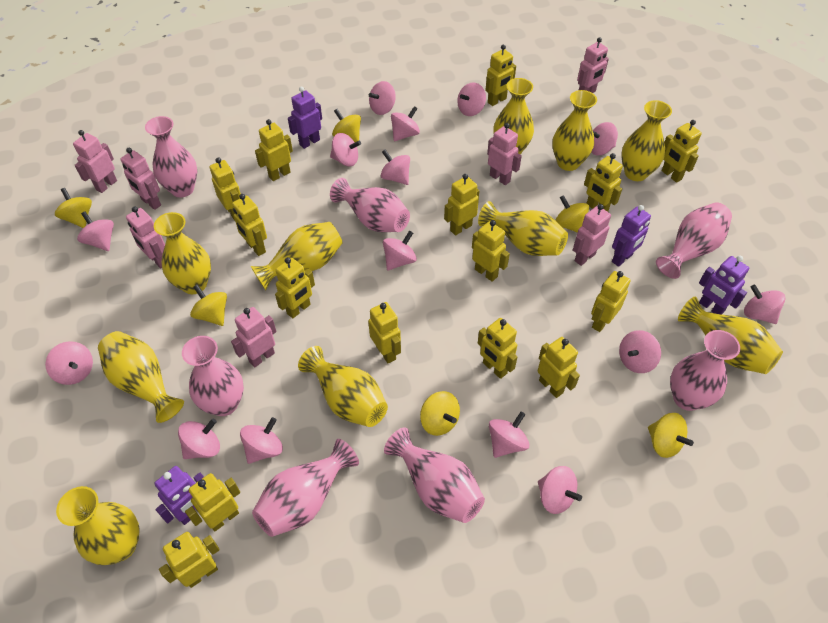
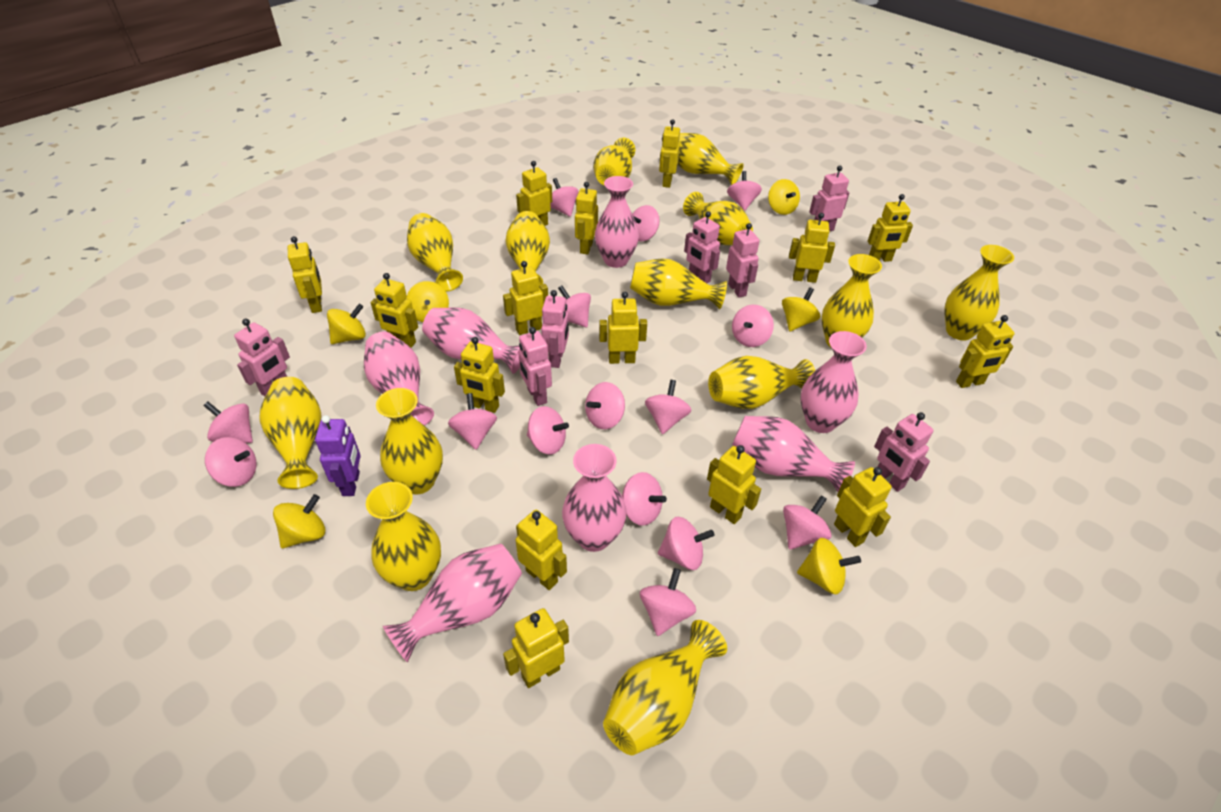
purple robot: 4 -> 1
yellow vase: 10 -> 13

